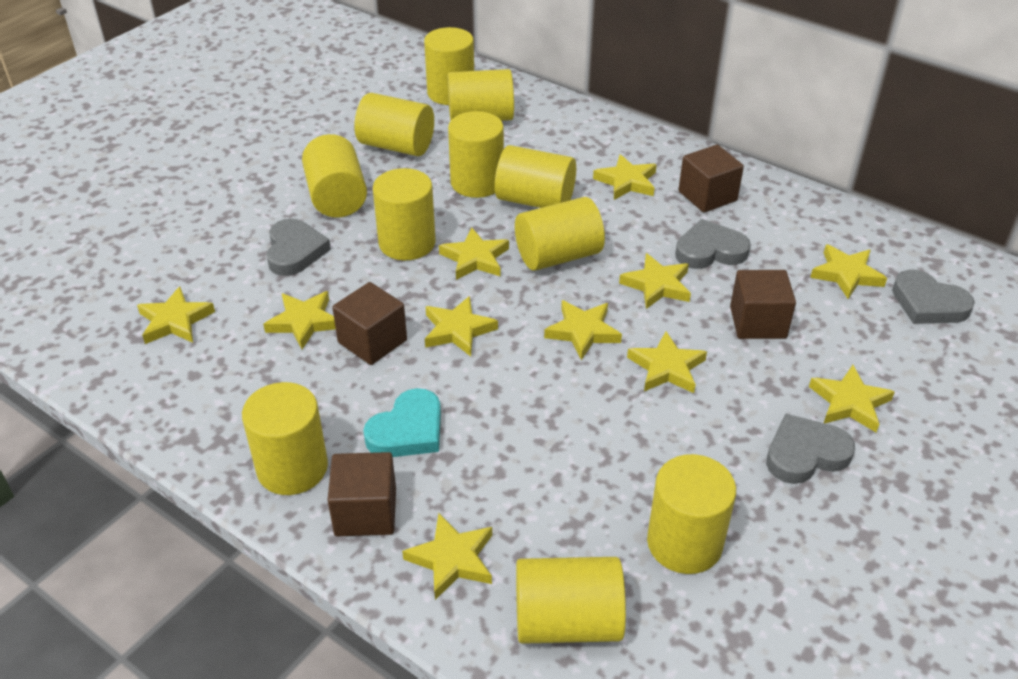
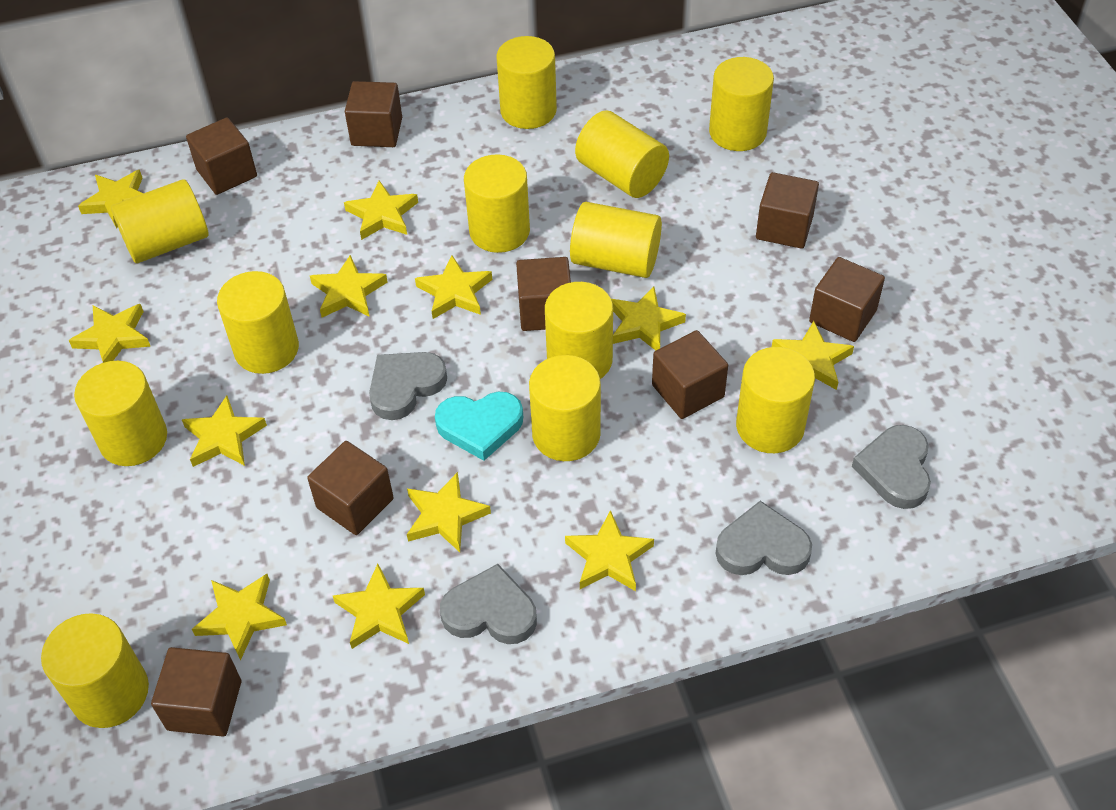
brown cube: 4 -> 8
yellow cylinder: 11 -> 12
yellow star: 11 -> 12

